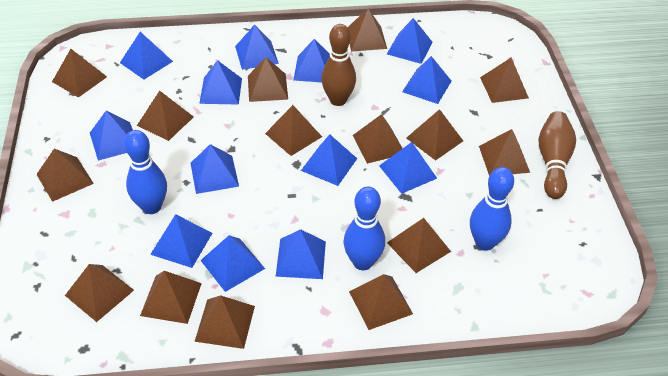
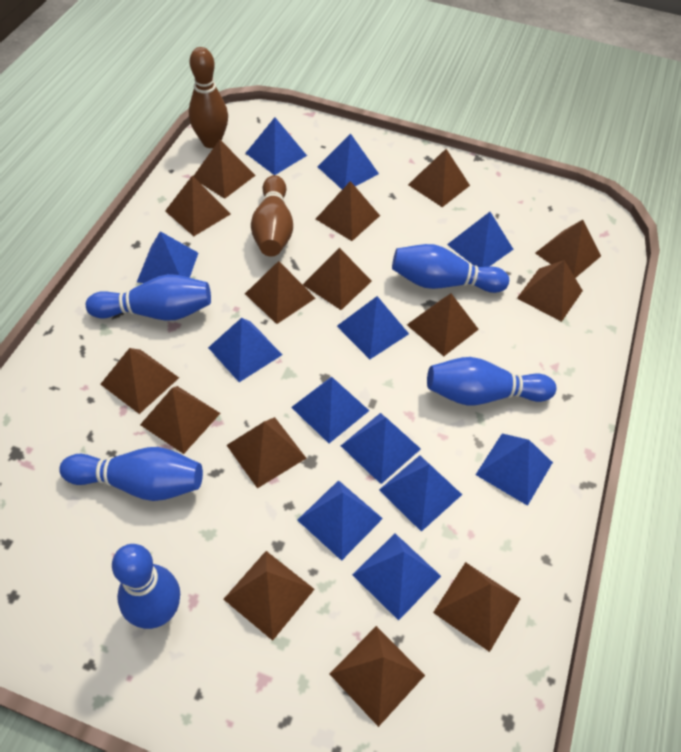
blue bowling pin: 3 -> 5
blue pyramid: 13 -> 12

